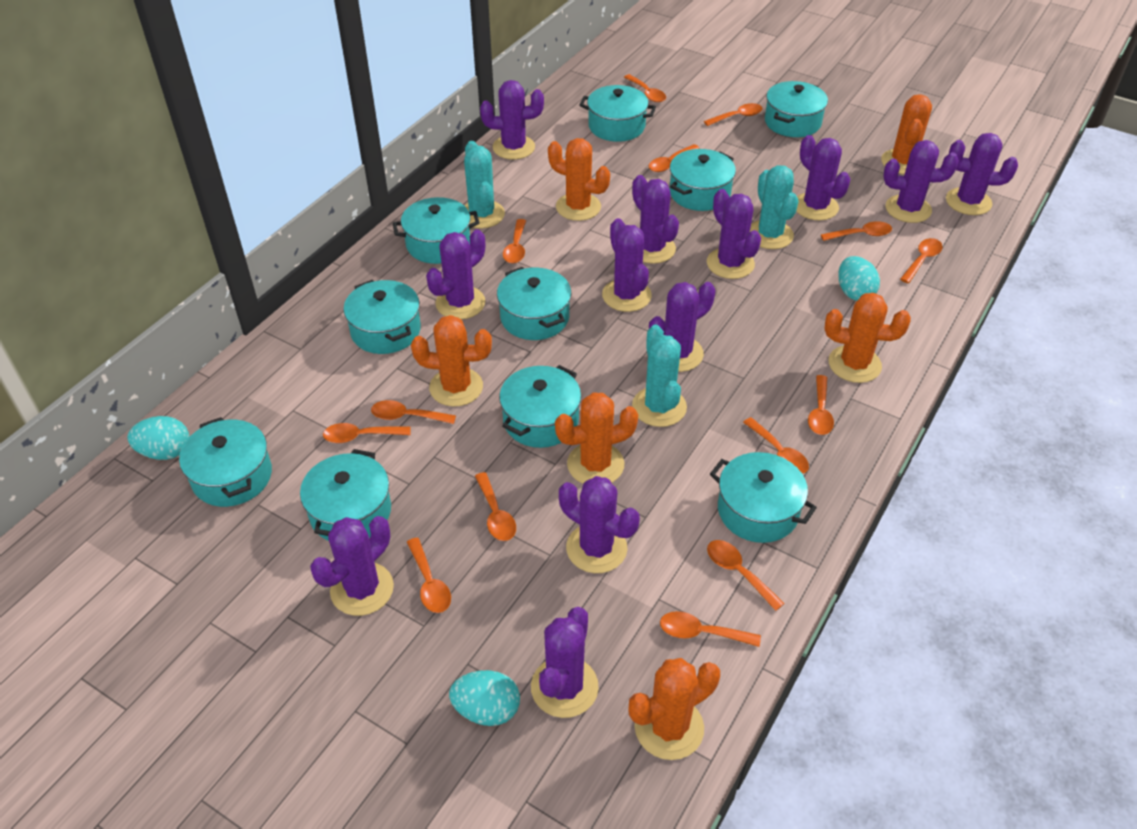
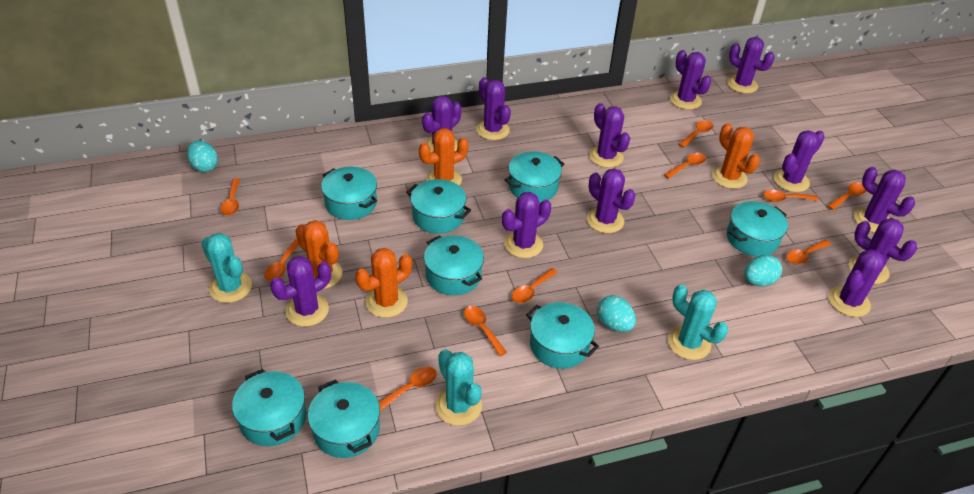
orange cactus: 6 -> 4
orange spoon: 14 -> 10
turquoise pot: 10 -> 8

